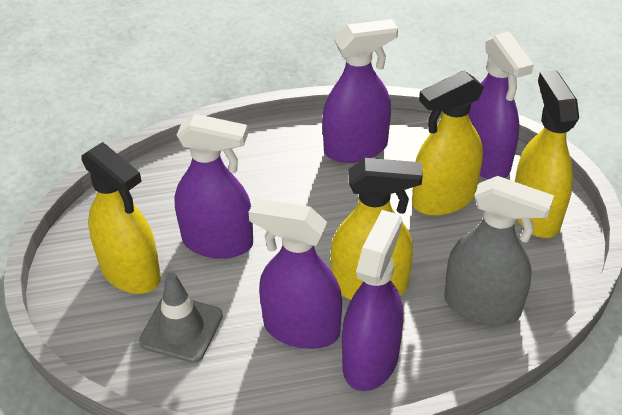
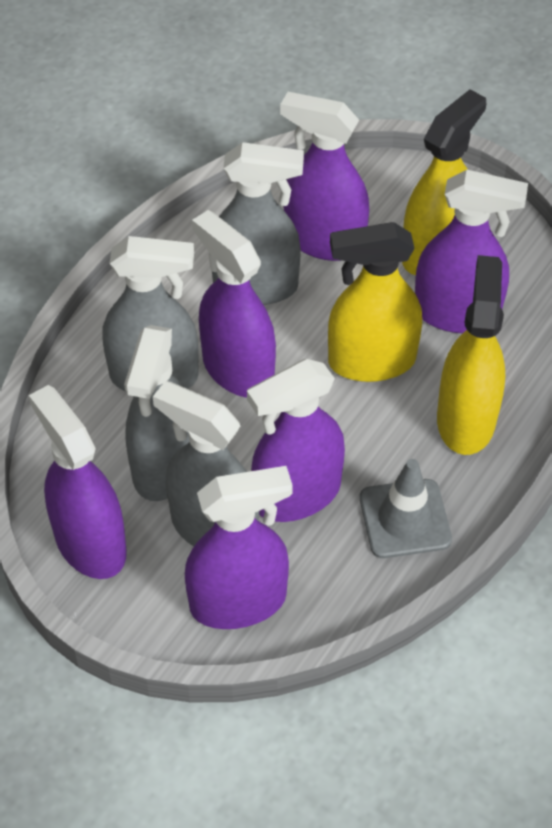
grey spray bottle: 1 -> 4
purple spray bottle: 5 -> 6
yellow spray bottle: 4 -> 3

